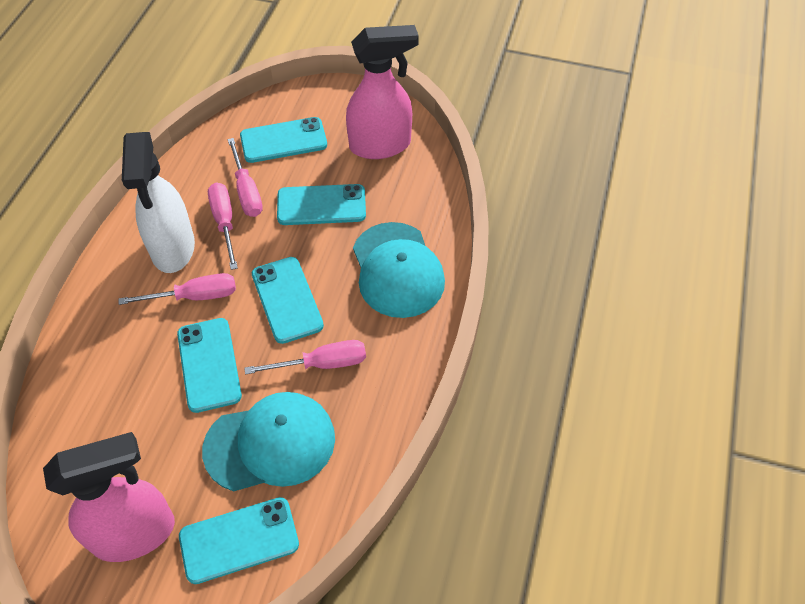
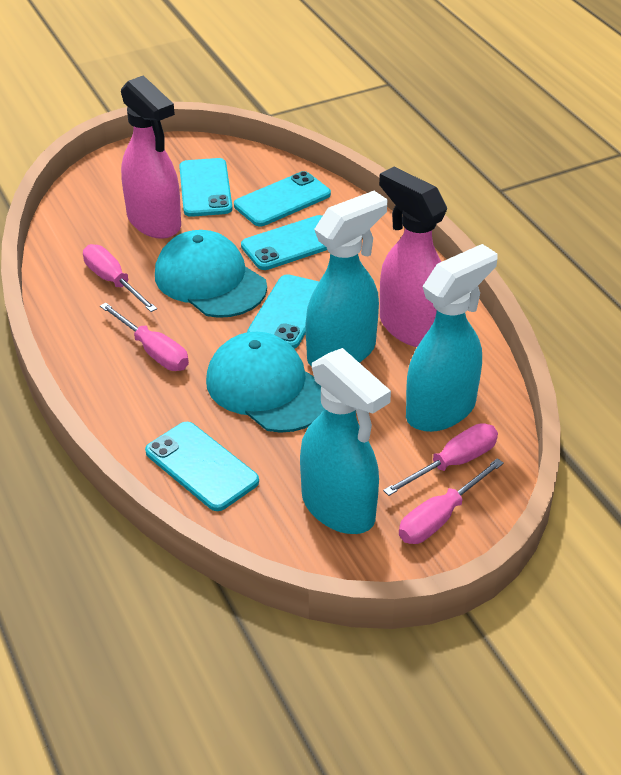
turquoise spray bottle: 0 -> 3
white spray bottle: 1 -> 0

